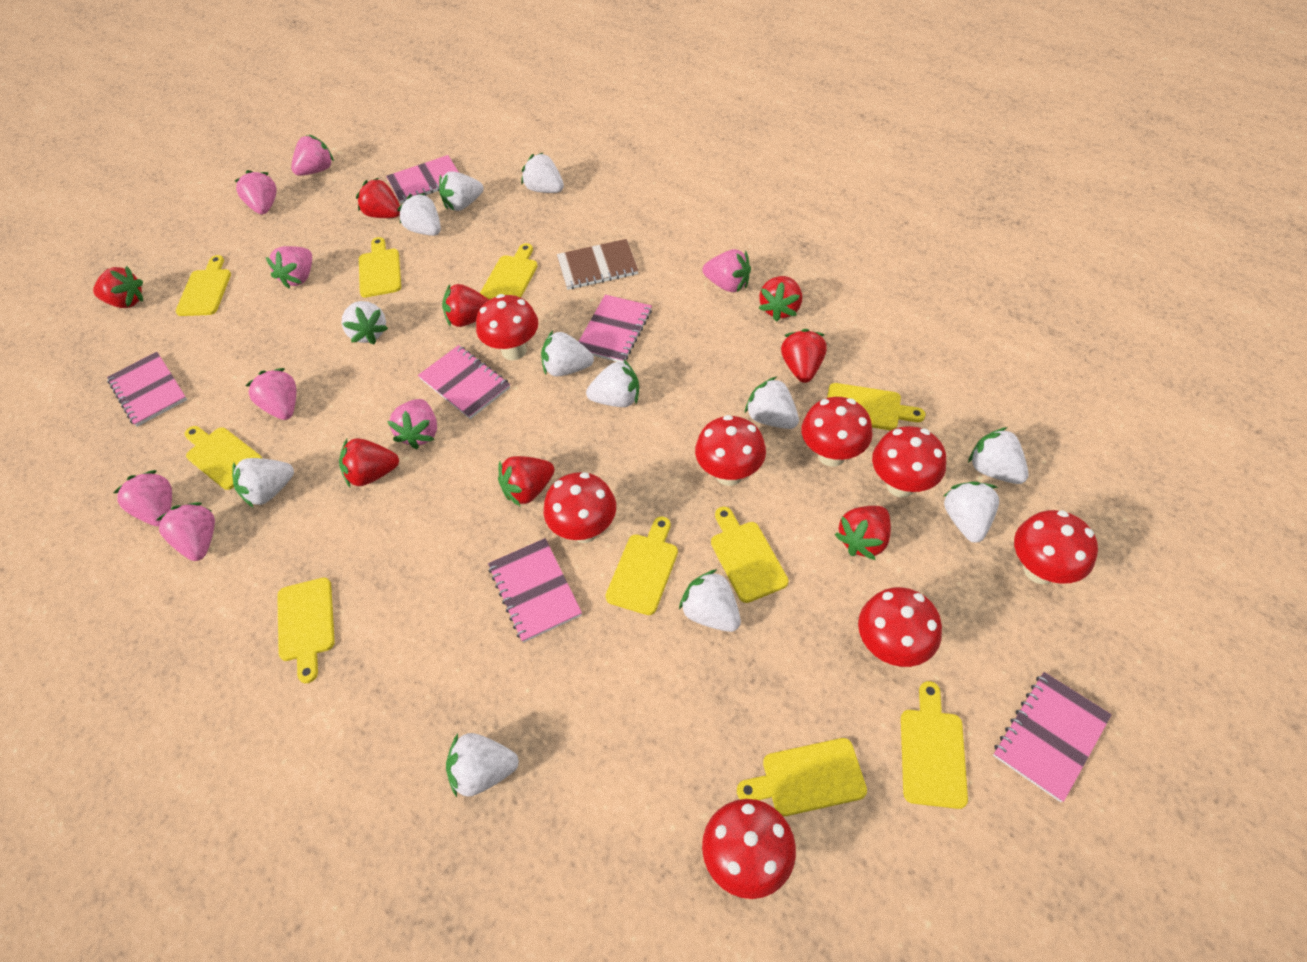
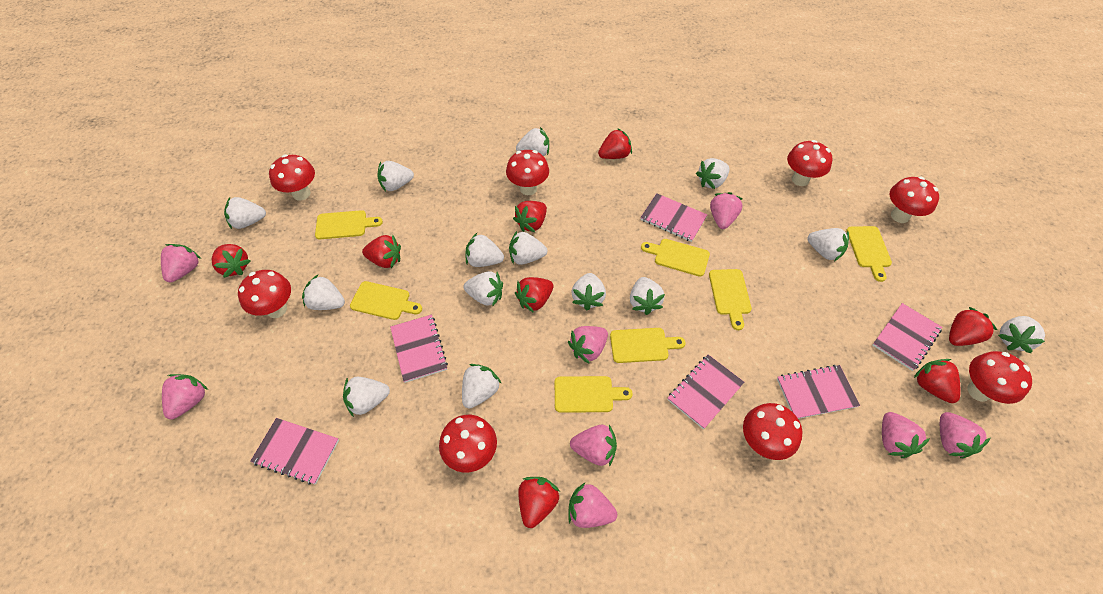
brown notebook: 1 -> 0
white strawberry: 12 -> 14
yellow cutting board: 10 -> 7

